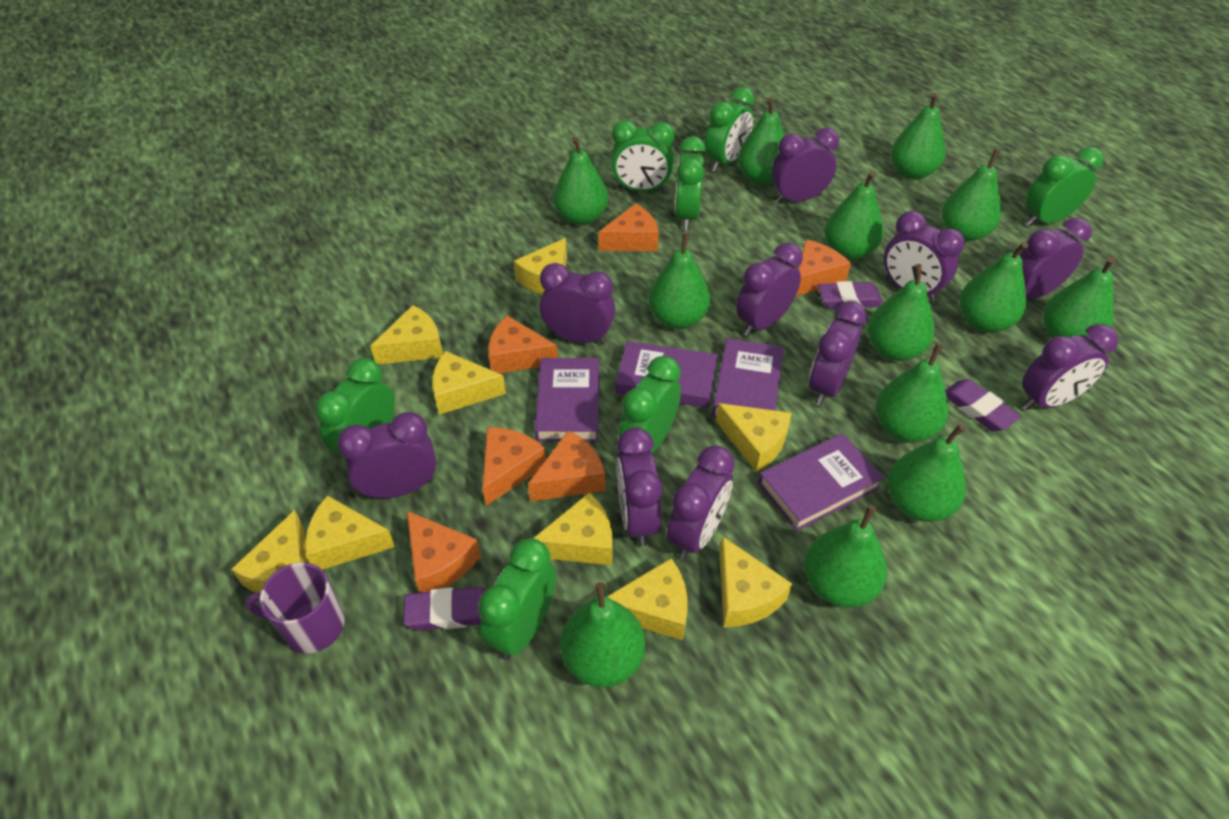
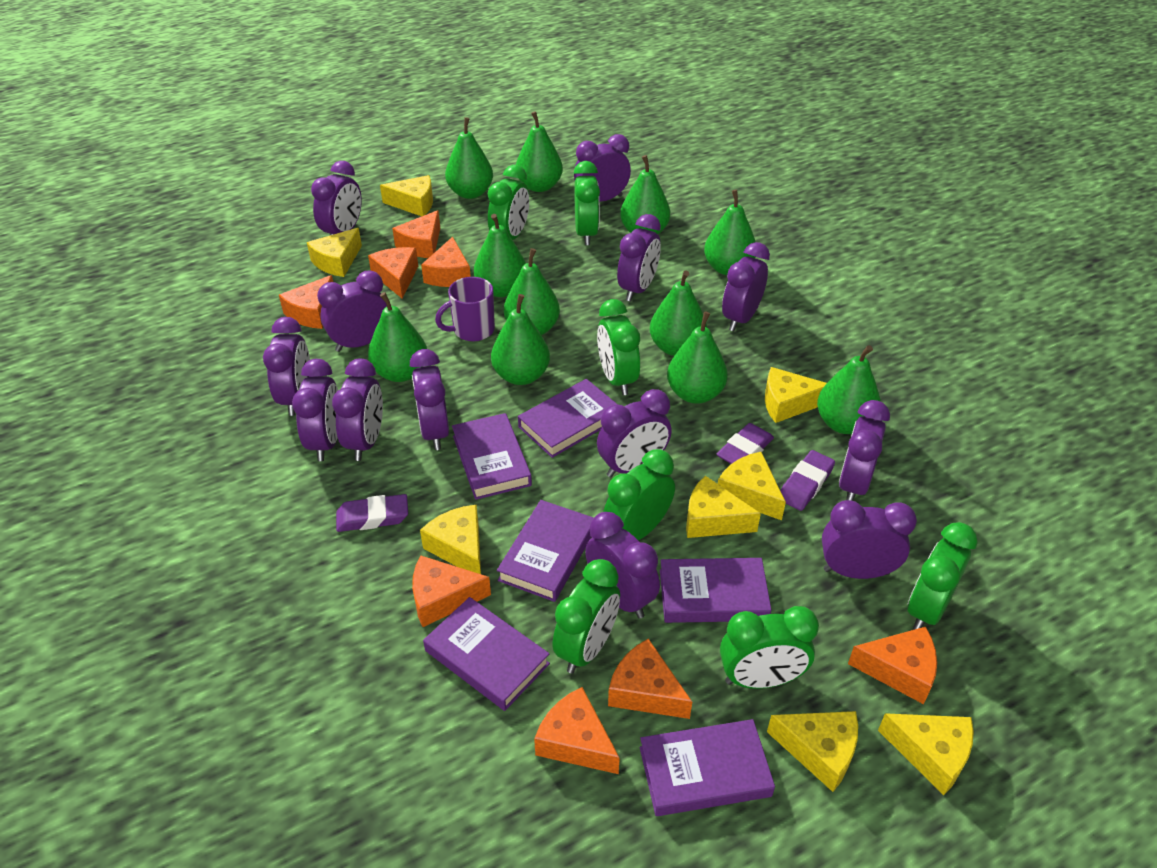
green pear: 13 -> 11
orange cheese: 6 -> 8
purple book: 4 -> 6
purple clock: 10 -> 13
yellow cheese: 9 -> 8

